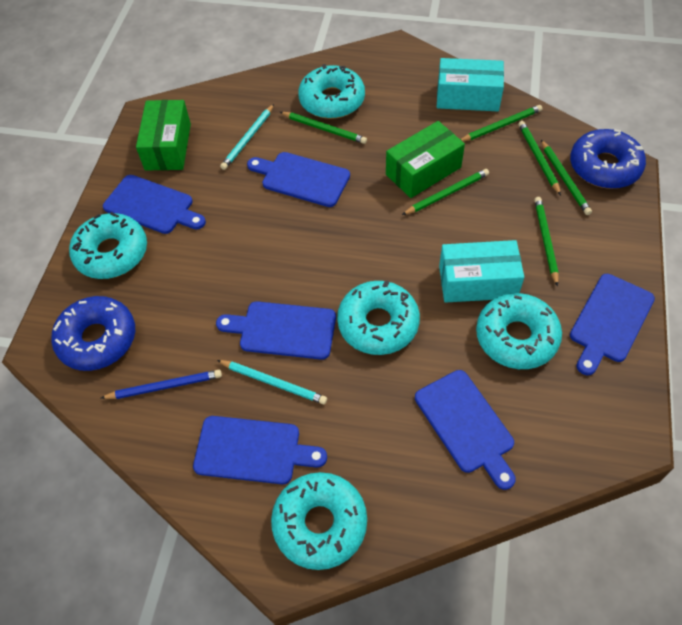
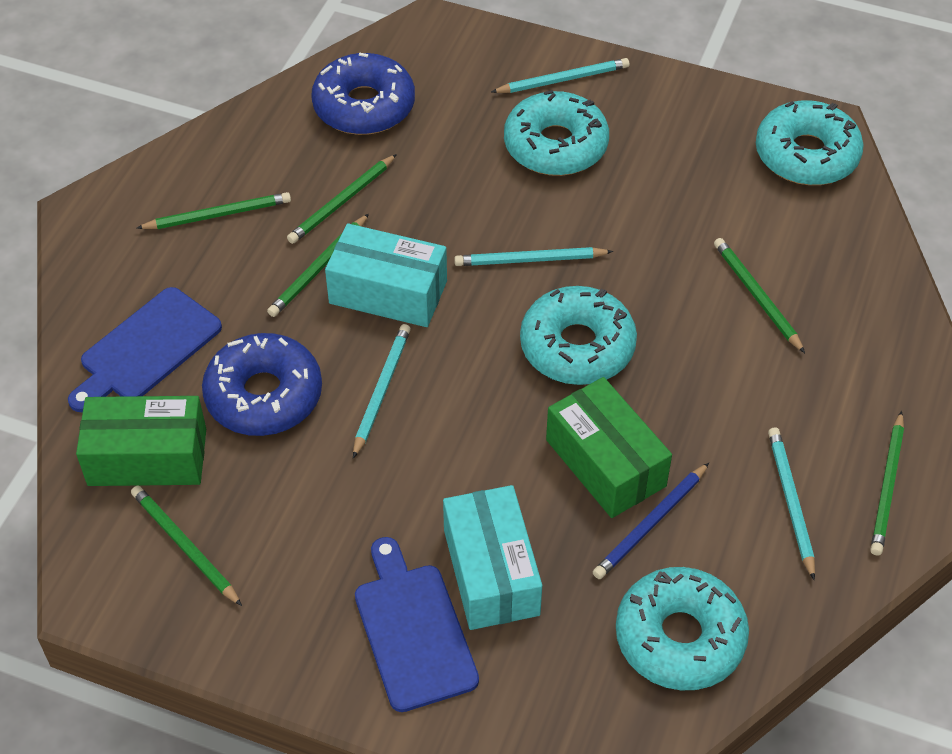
blue cutting board: 6 -> 2
turquoise donut: 5 -> 4
turquoise pencil: 2 -> 4

